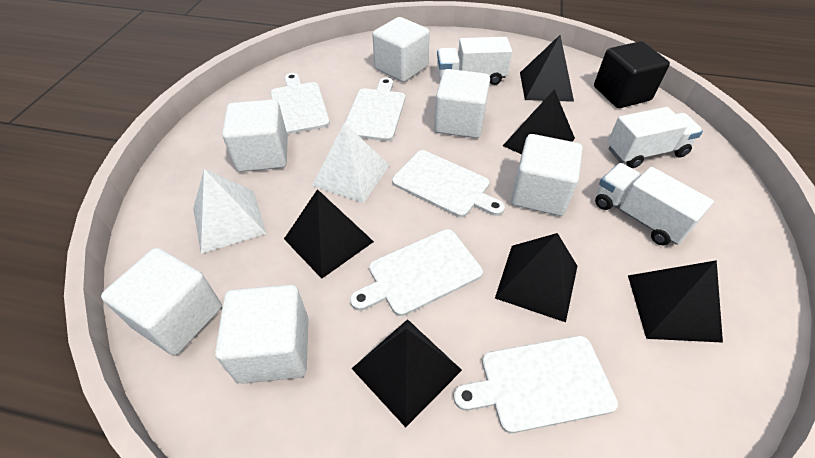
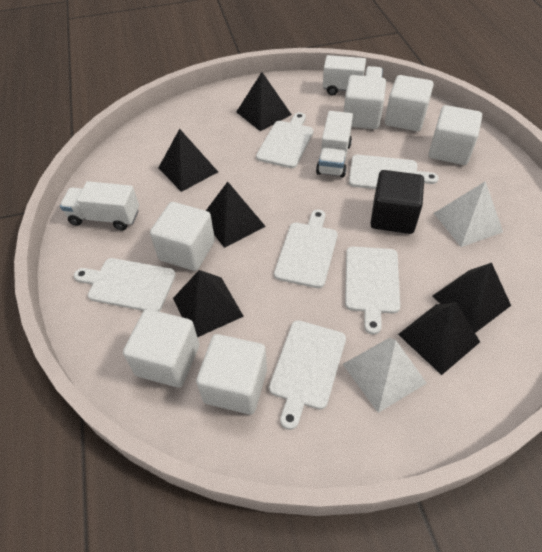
white cutting board: 5 -> 6

